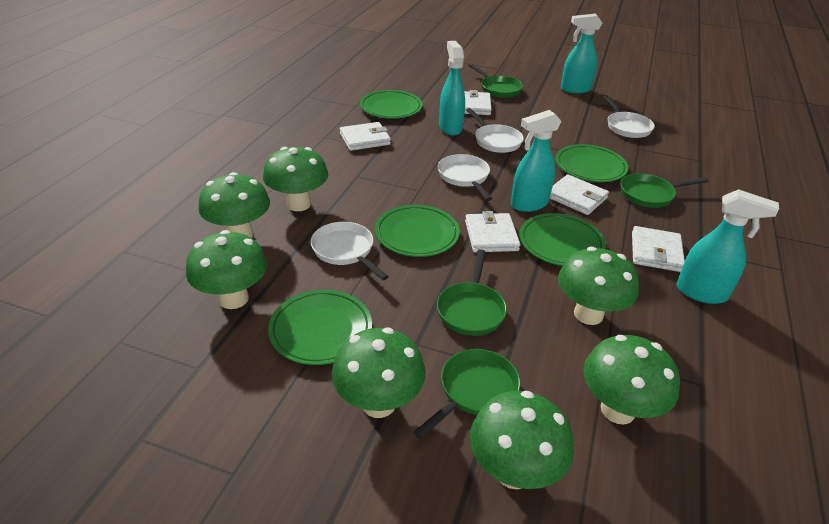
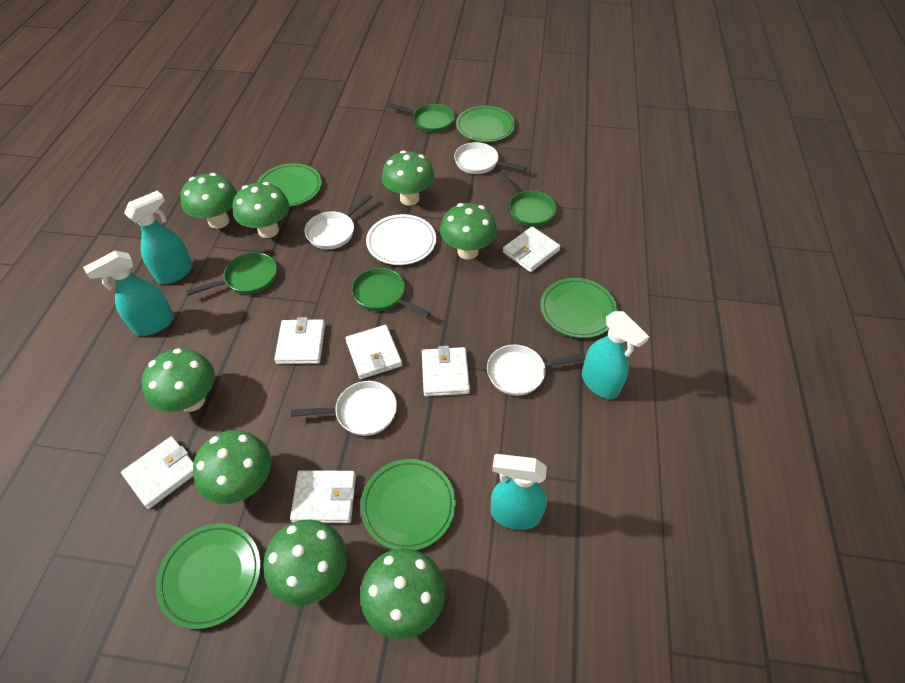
green mushroom: 7 -> 8
white plate: 0 -> 1
white wallet: 5 -> 6

